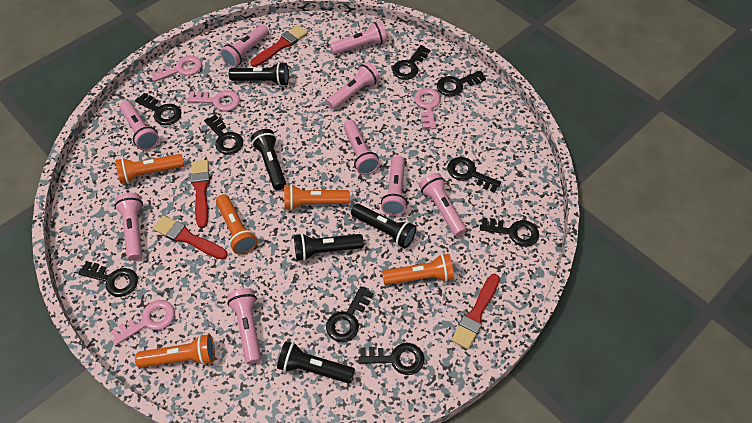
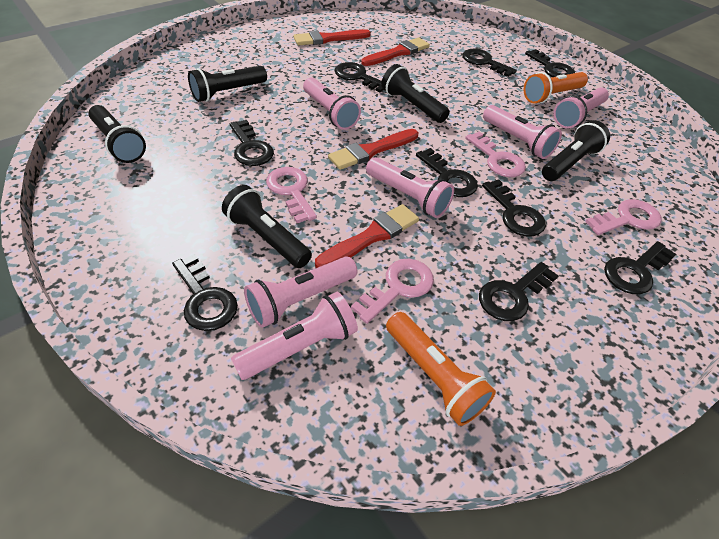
orange flashlight: 5 -> 2
pink flashlight: 9 -> 6

